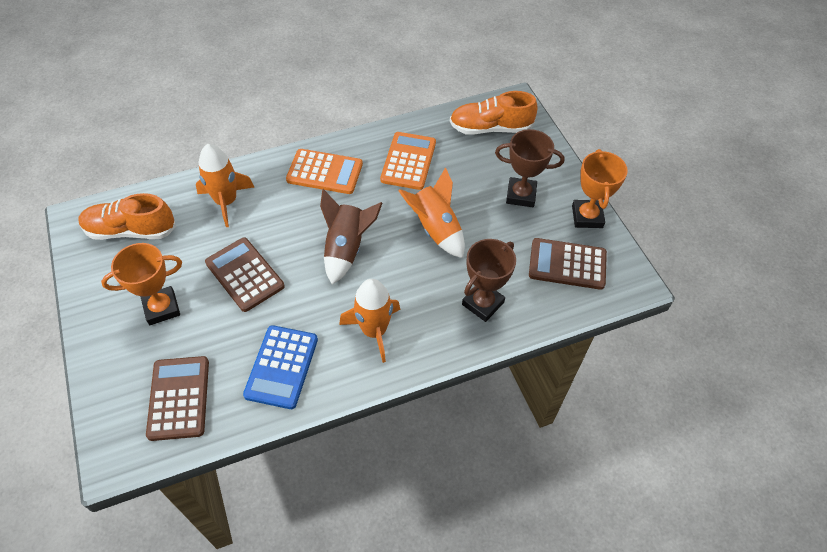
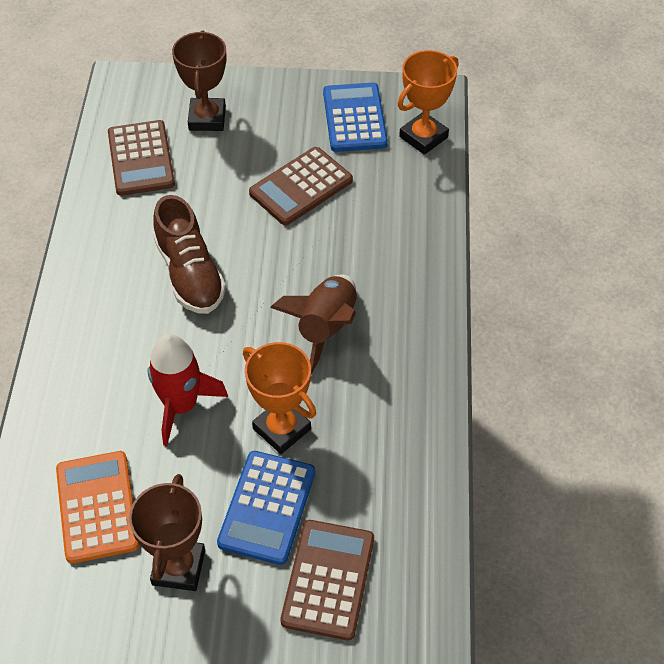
blue calculator: 1 -> 2
brown shoe: 0 -> 1
orange calculator: 2 -> 1
orange rocket: 3 -> 0
orange shoe: 2 -> 0
red rocket: 0 -> 1

